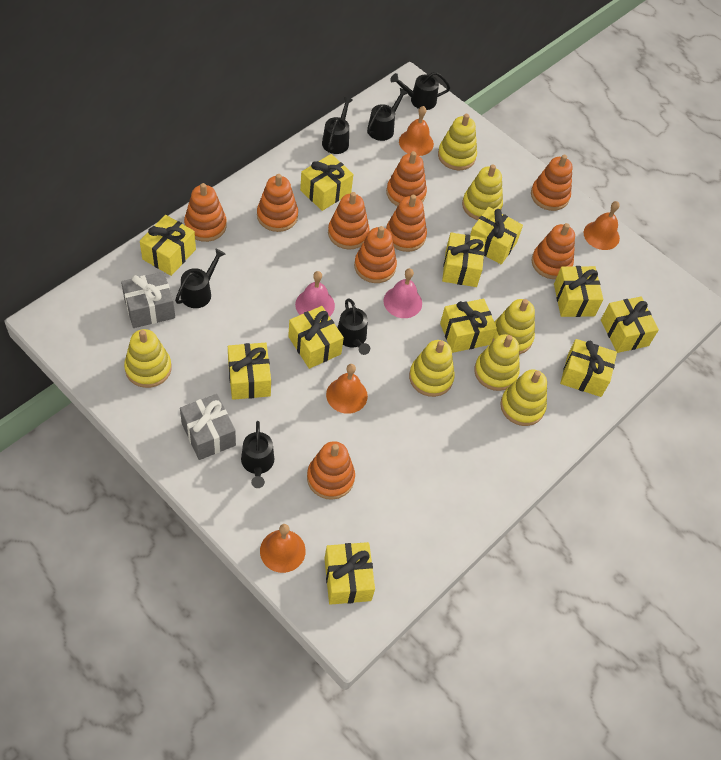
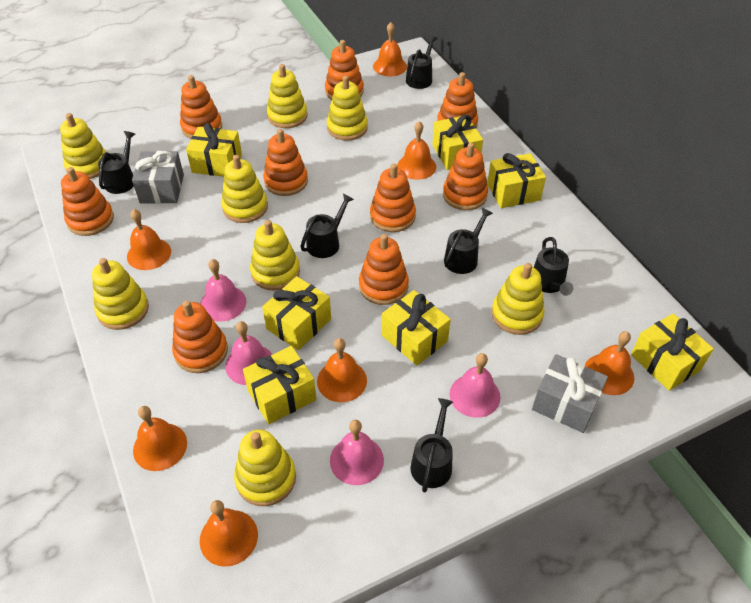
orange bell: 4 -> 7
pink bell: 2 -> 4
yellow gift: 11 -> 7
yellow stacking toy: 7 -> 8

